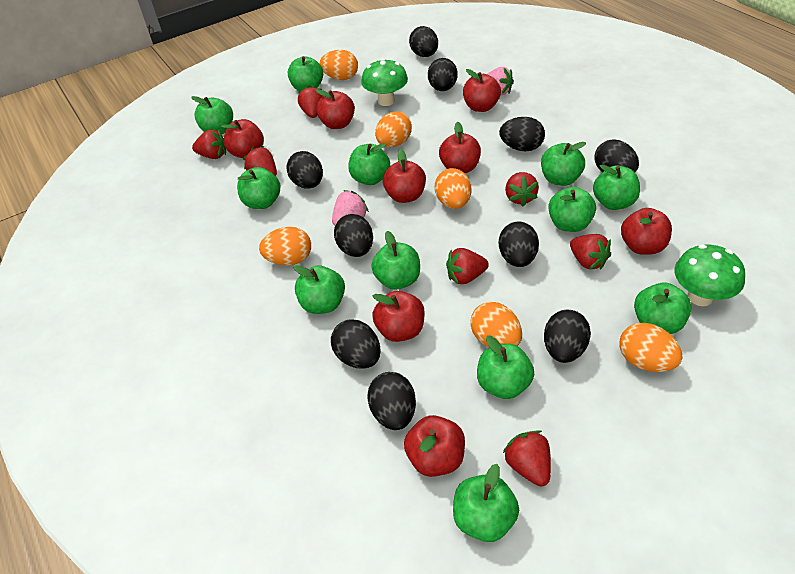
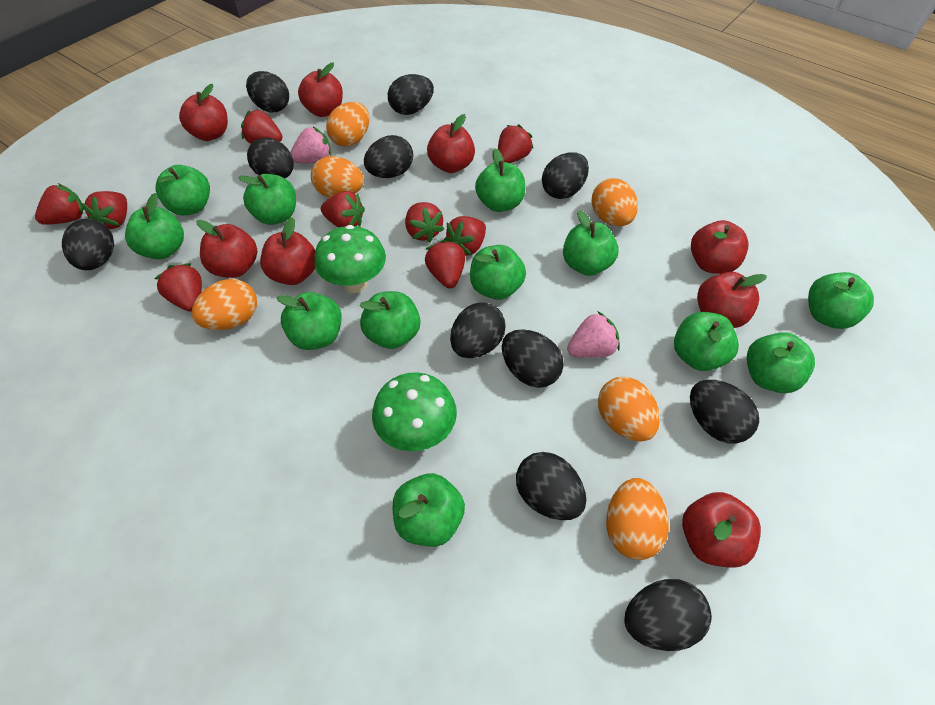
black egg: 10 -> 11
red strawberry: 7 -> 9

